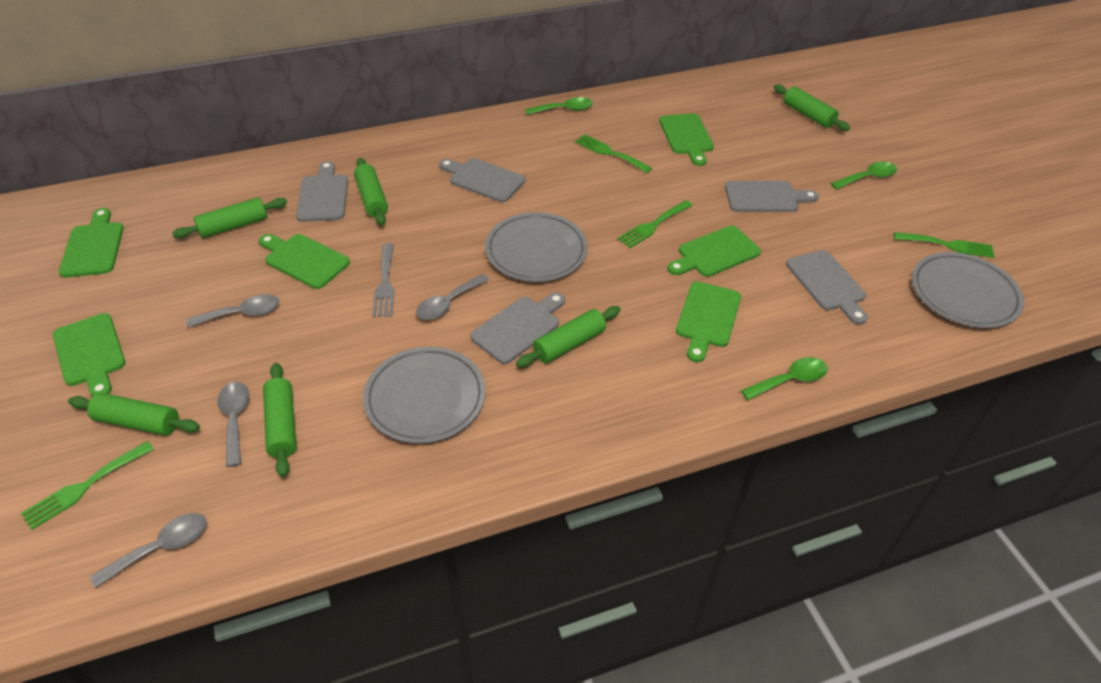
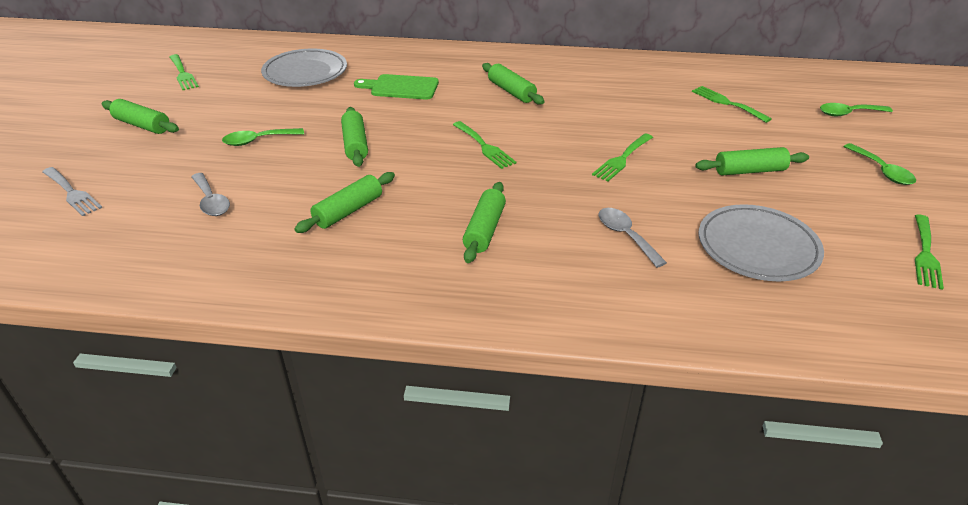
green cutting board: 6 -> 1
green fork: 4 -> 5
grey cutting board: 5 -> 0
grey plate: 3 -> 2
grey spoon: 4 -> 2

